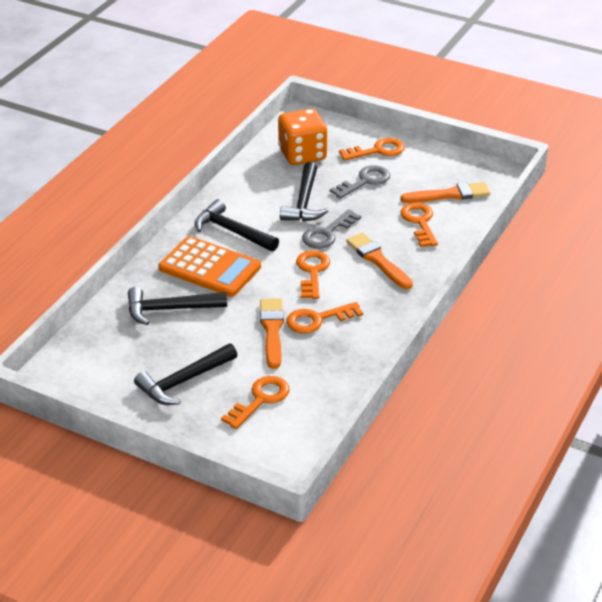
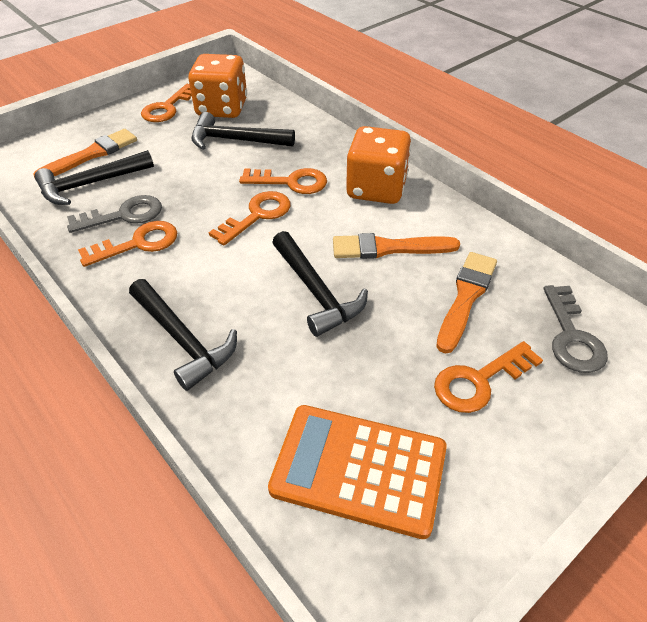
orange dice: 1 -> 2

